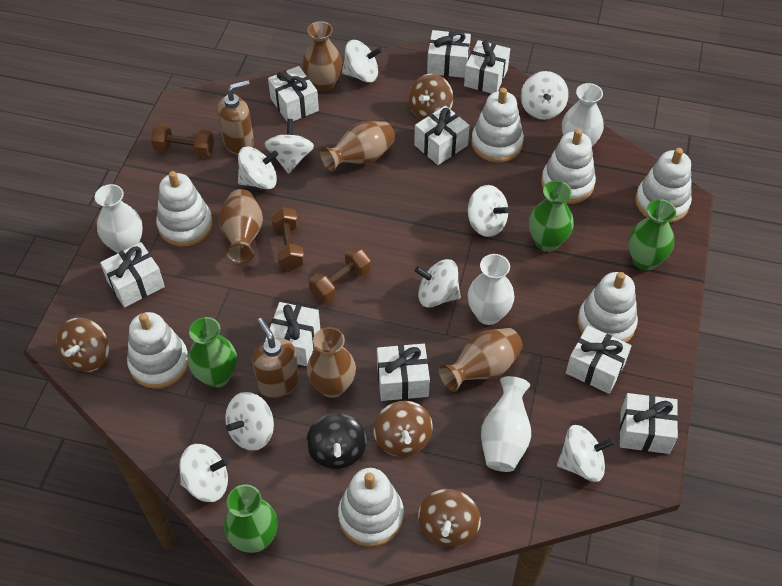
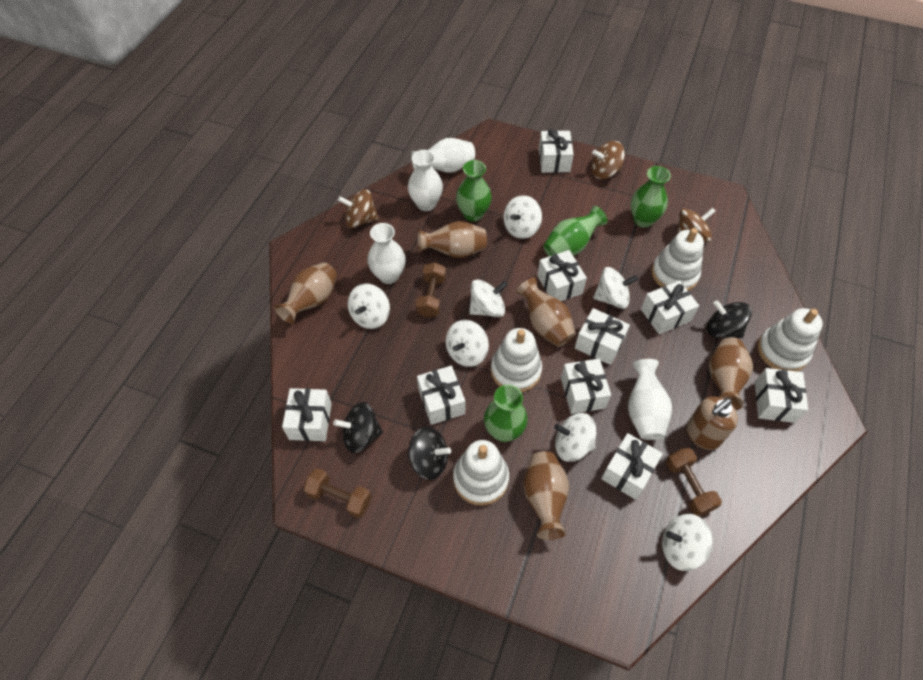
black spinning top: 1 -> 3
brown soap dispenser: 2 -> 1
brown spinning top: 4 -> 3
white spinning top: 9 -> 7
white stacking toy: 7 -> 4

